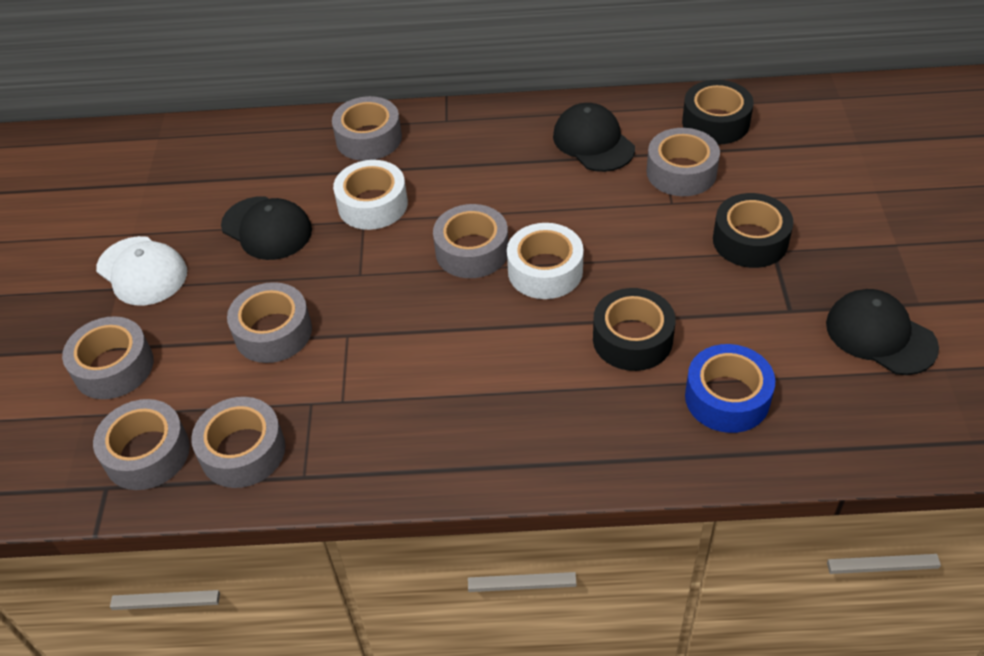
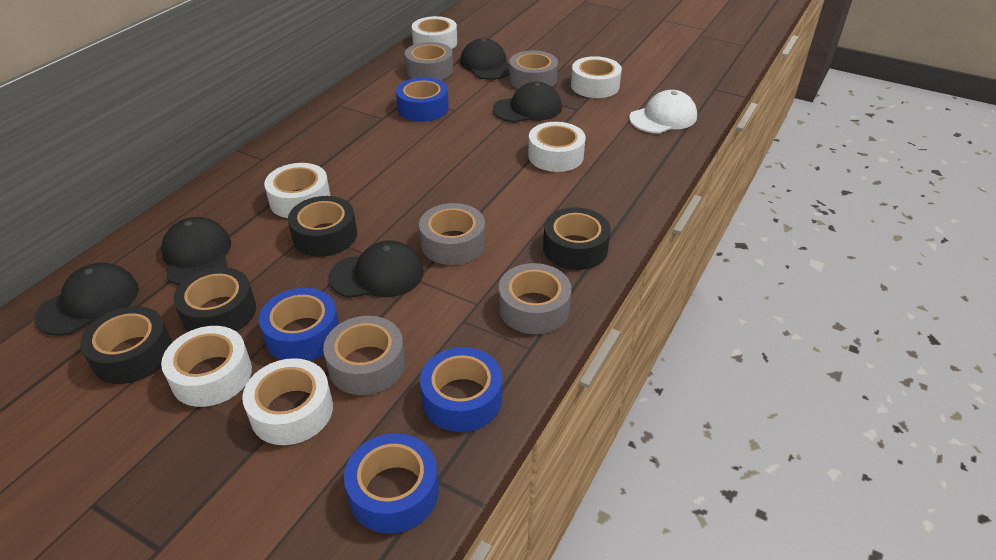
black cap: 3 -> 5
black tape: 3 -> 4
blue tape: 1 -> 4
grey tape: 7 -> 5
white tape: 2 -> 6

